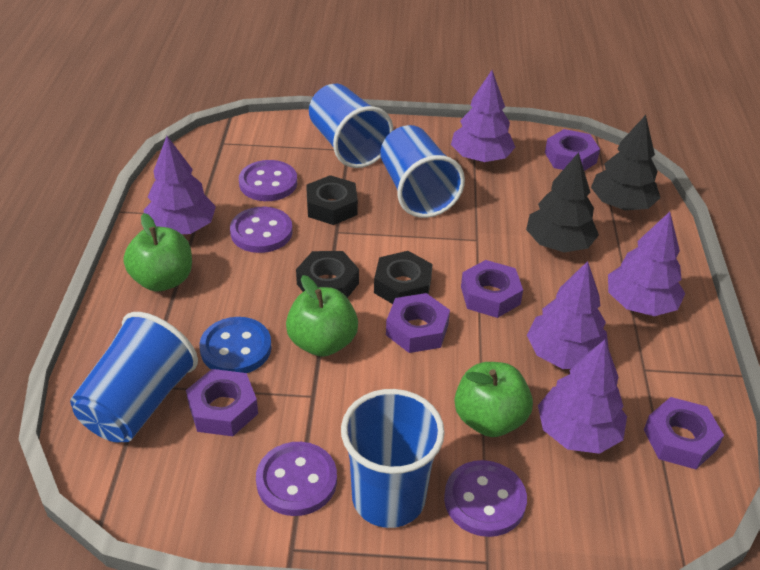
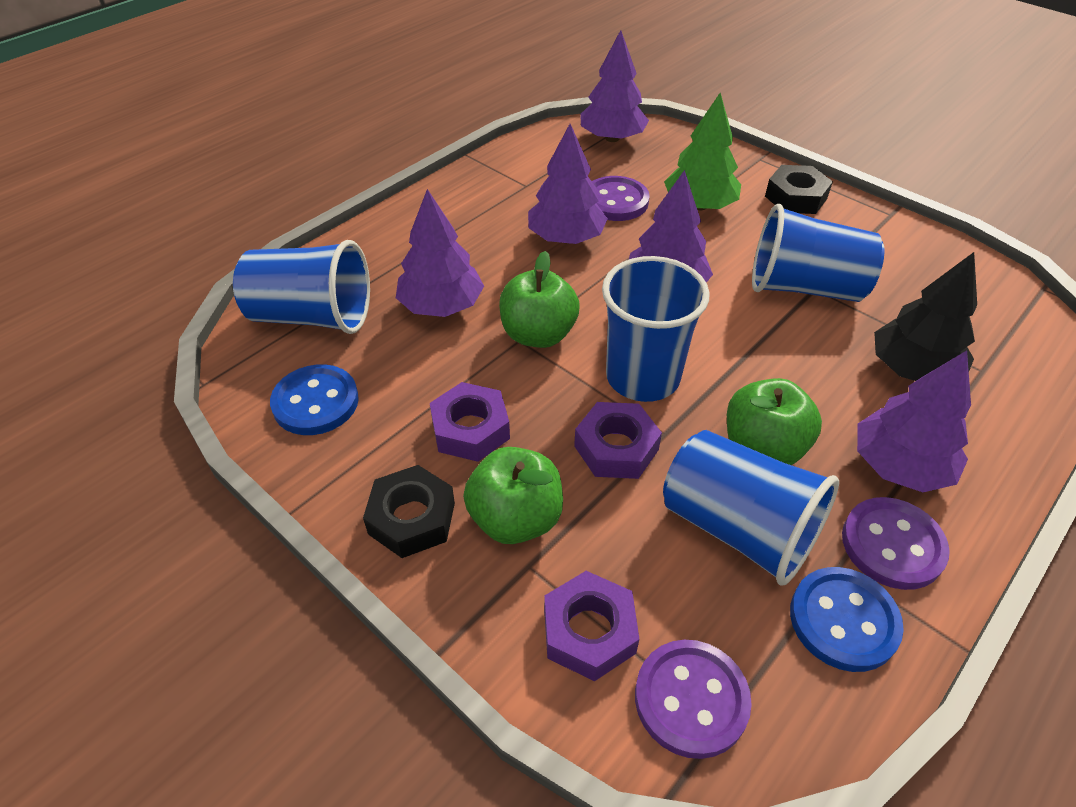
black nut: 3 -> 2
black tree: 2 -> 1
blue button: 1 -> 2
green tree: 0 -> 1
purple button: 4 -> 3
purple nut: 5 -> 3

